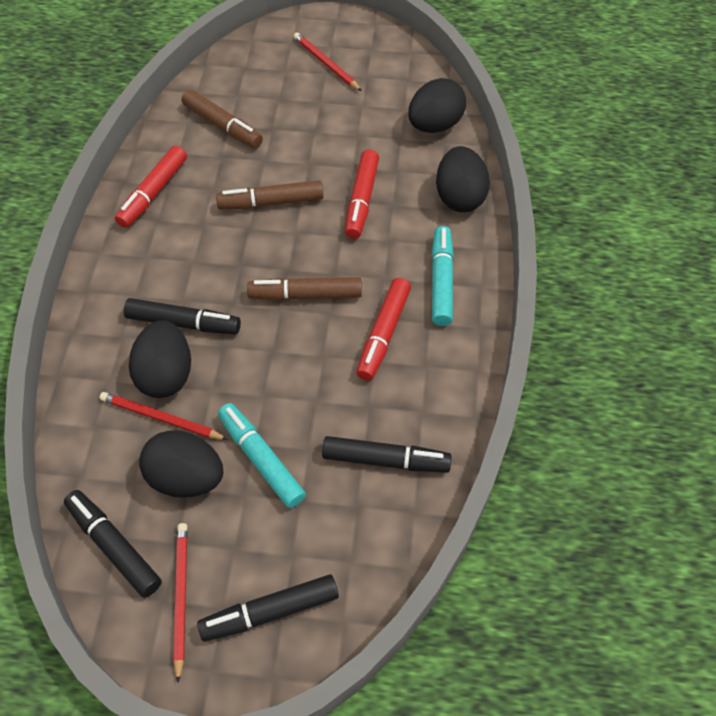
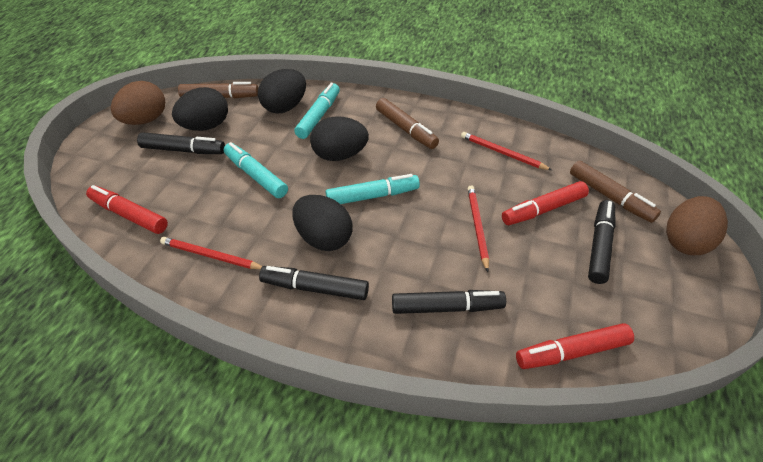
brown egg: 0 -> 2
turquoise marker: 2 -> 3

